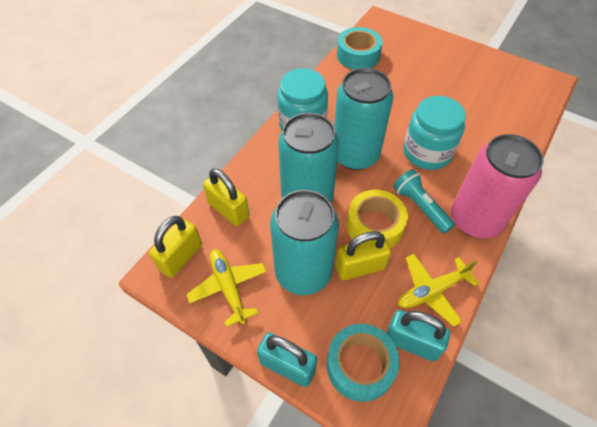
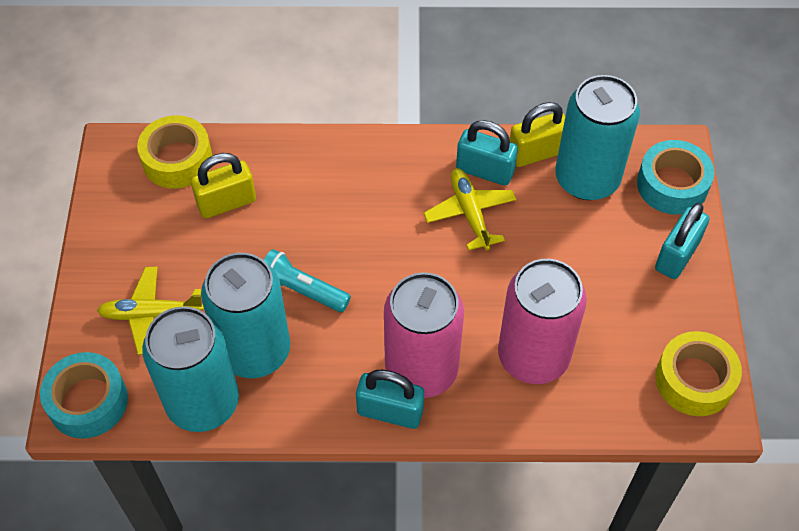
pink can: 1 -> 2
turquoise jar: 2 -> 0
turquoise padlock: 2 -> 3
yellow padlock: 3 -> 2
yellow tape: 1 -> 2

